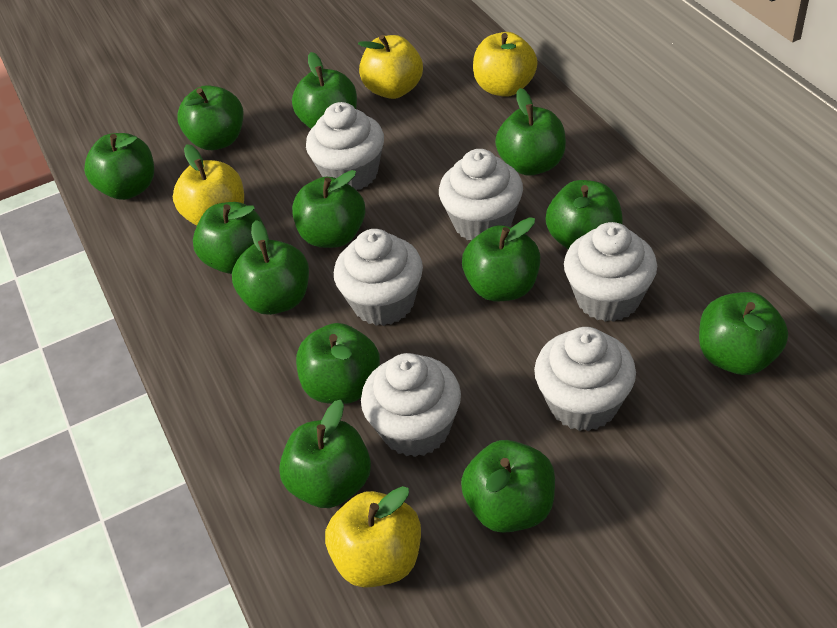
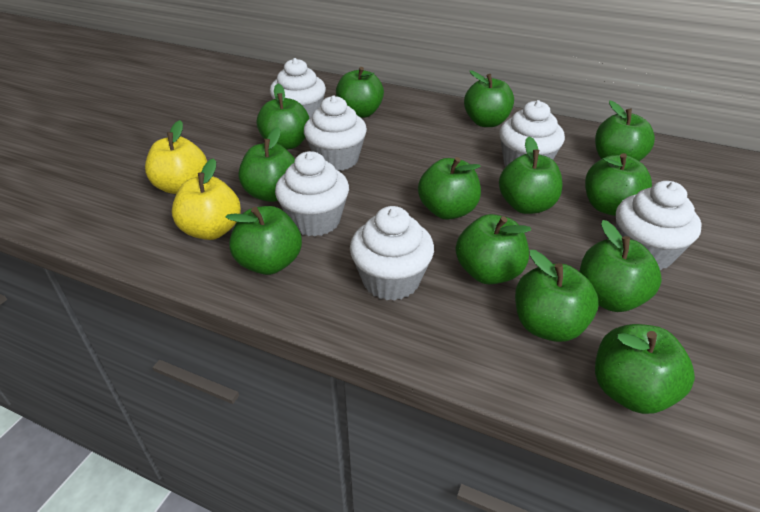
yellow apple: 4 -> 2

